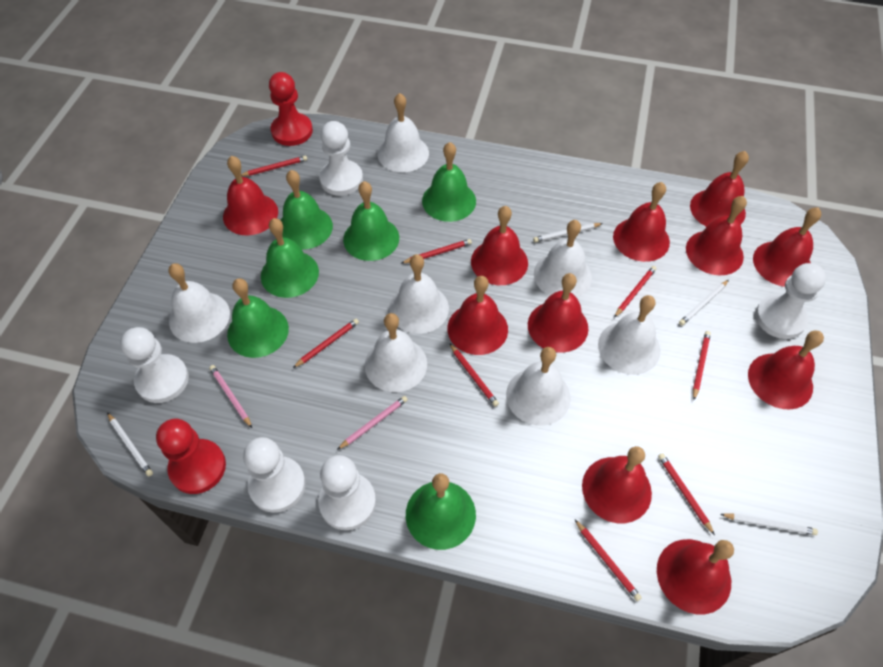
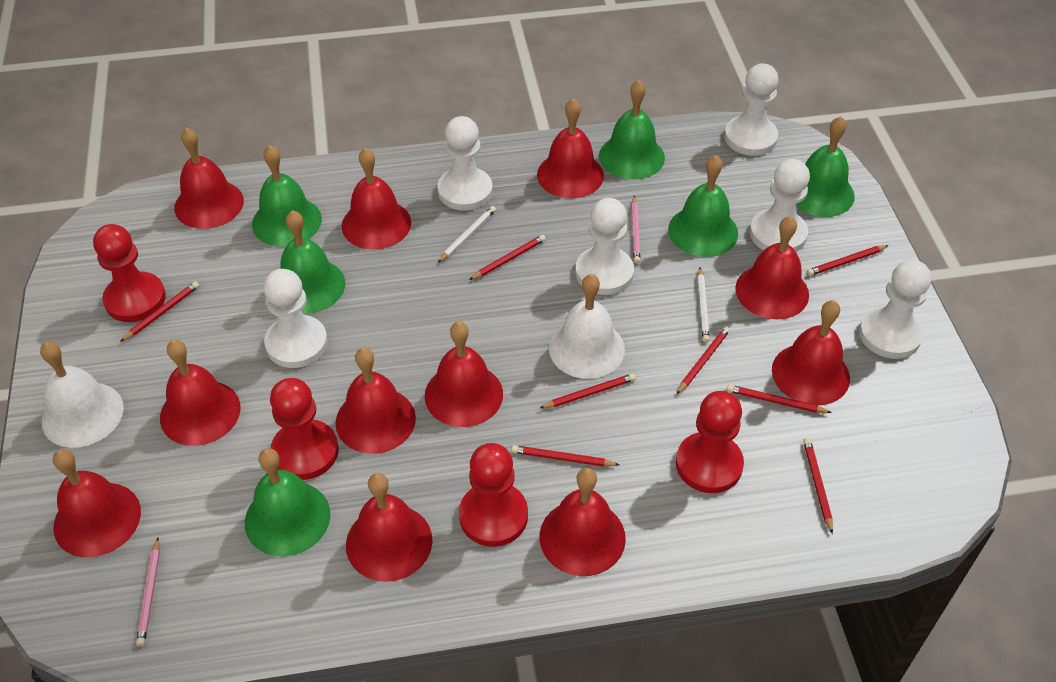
red pawn: 2 -> 4
white bell: 7 -> 2
white pawn: 5 -> 6
white pencil: 4 -> 2

